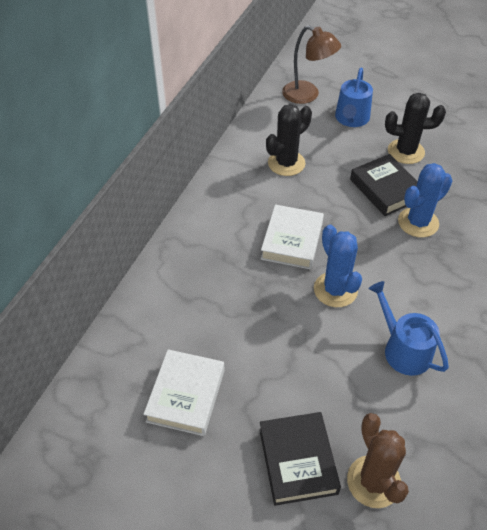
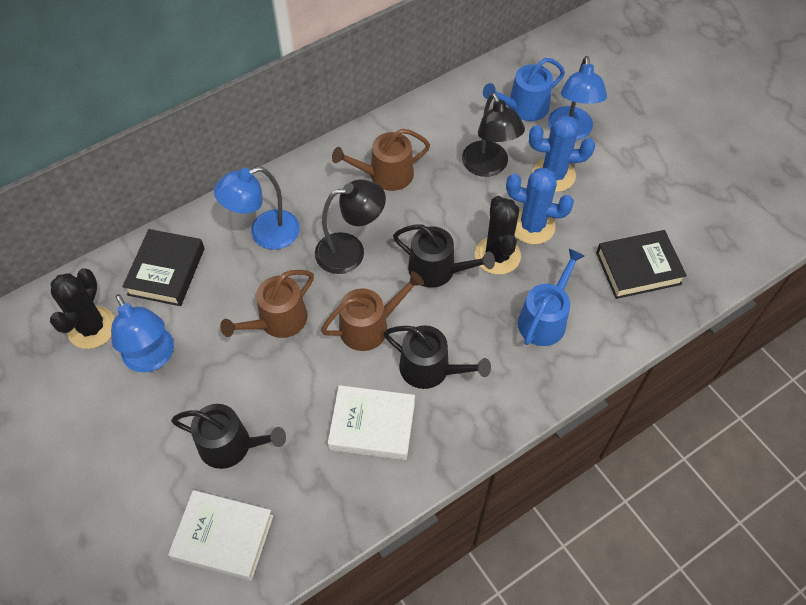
black lamp: 0 -> 2
black watering can: 0 -> 3
blue lamp: 0 -> 3
brown cactus: 1 -> 0
brown lamp: 1 -> 0
brown watering can: 0 -> 3

